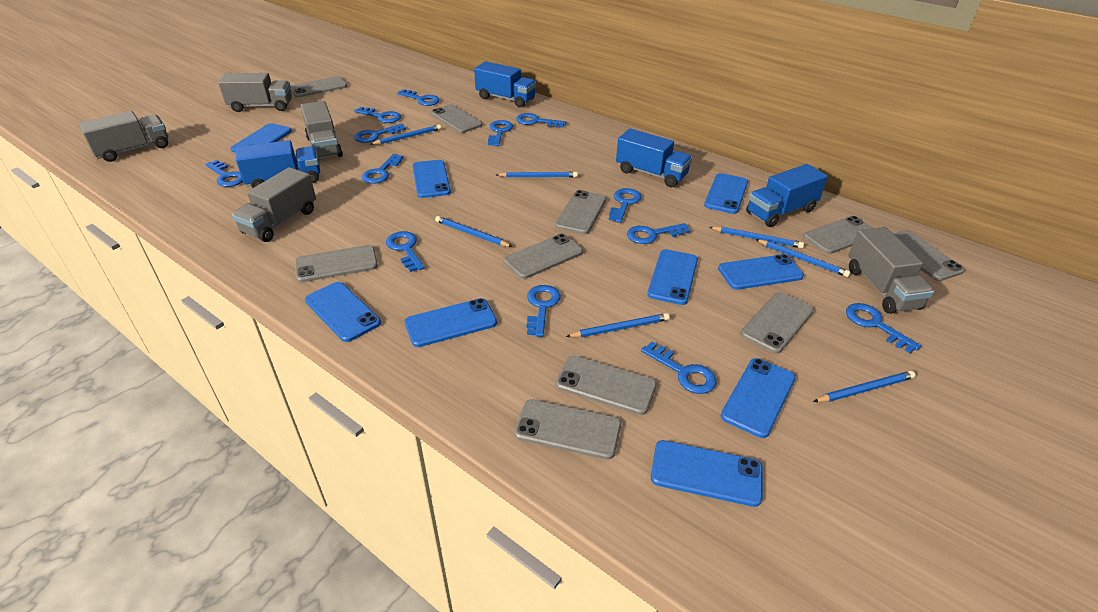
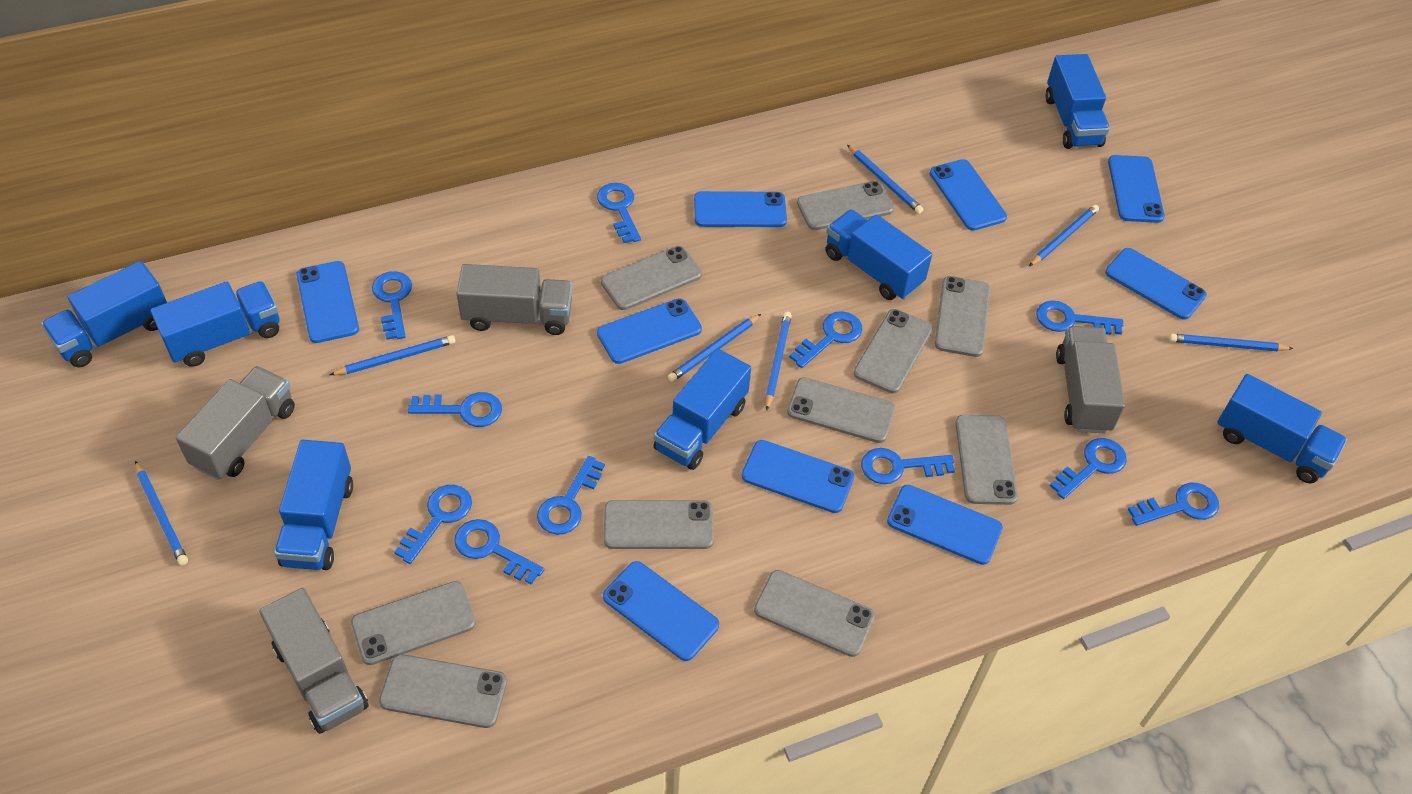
blue key: 13 -> 11
blue truck: 4 -> 7
grey truck: 5 -> 4

